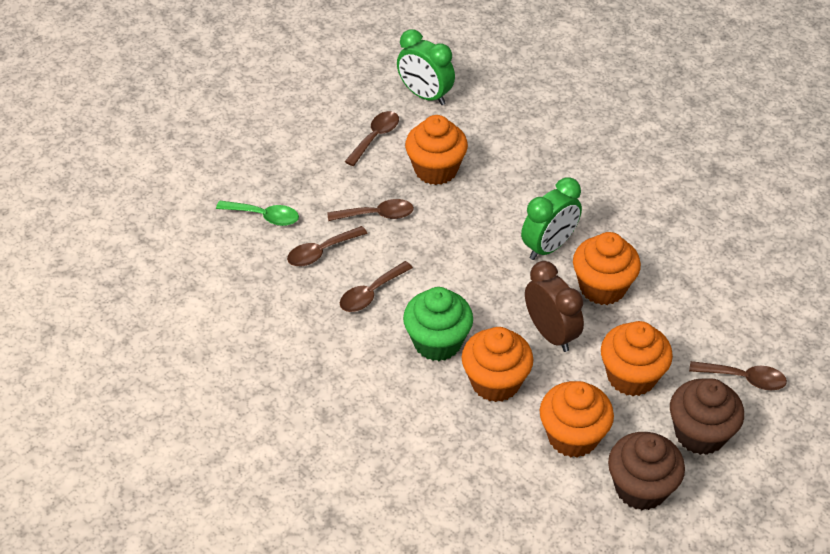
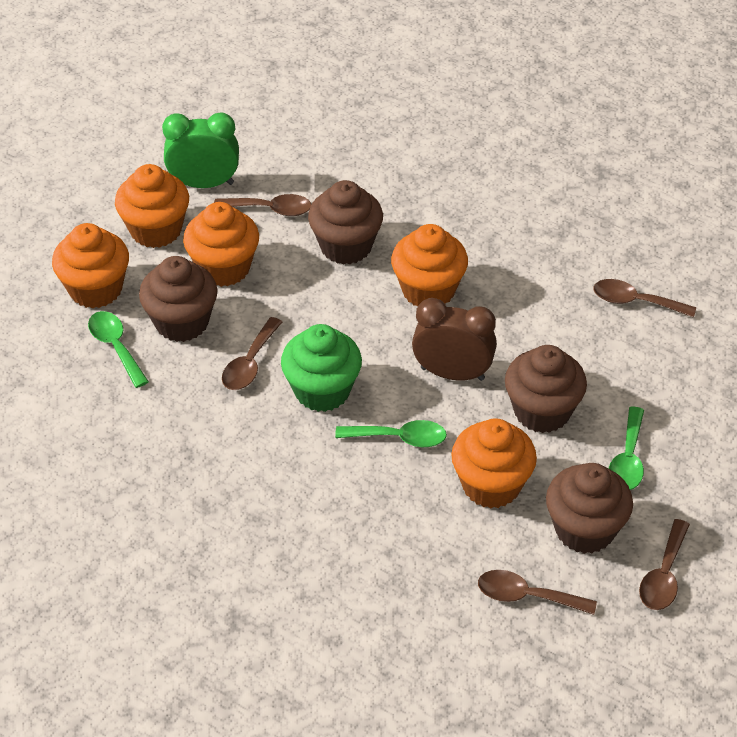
brown cupcake: 2 -> 4
green clock: 2 -> 1
green spoon: 1 -> 3

